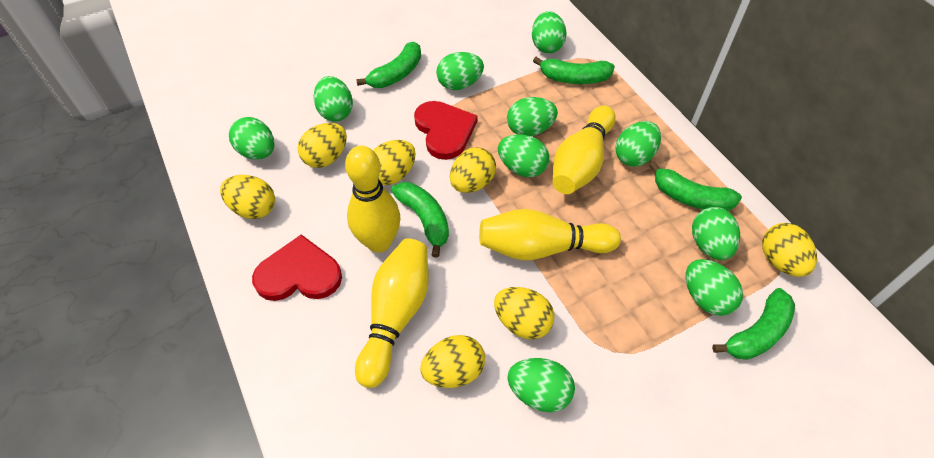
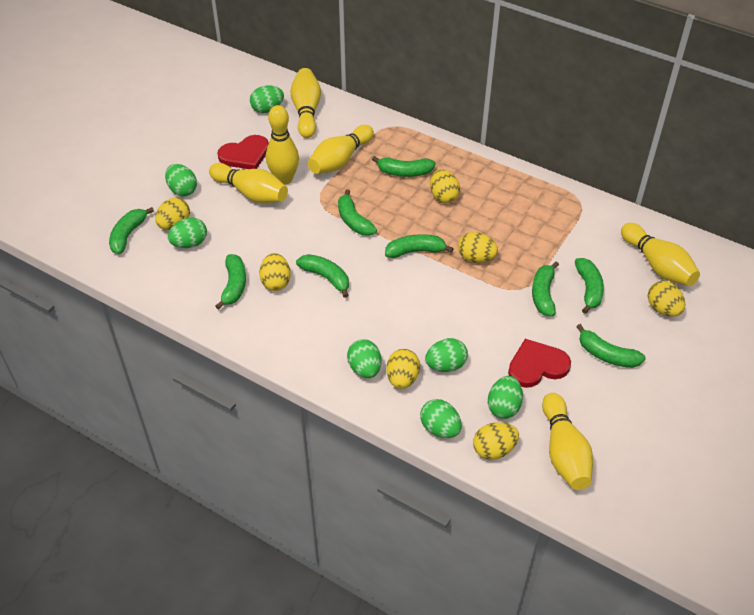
green banana: 5 -> 9
green egg: 10 -> 7
yellow bowling pin: 4 -> 6

